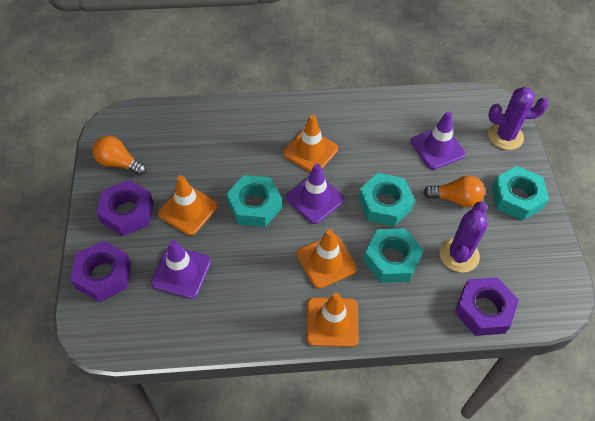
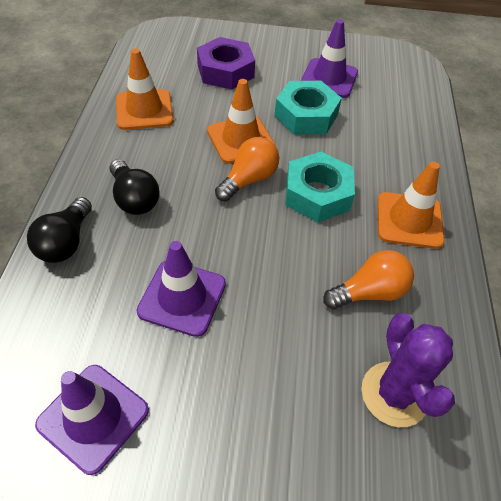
black light bulb: 0 -> 2
orange traffic cone: 4 -> 3
purple cactus: 2 -> 1
purple nut: 3 -> 1
turquoise nut: 4 -> 2

